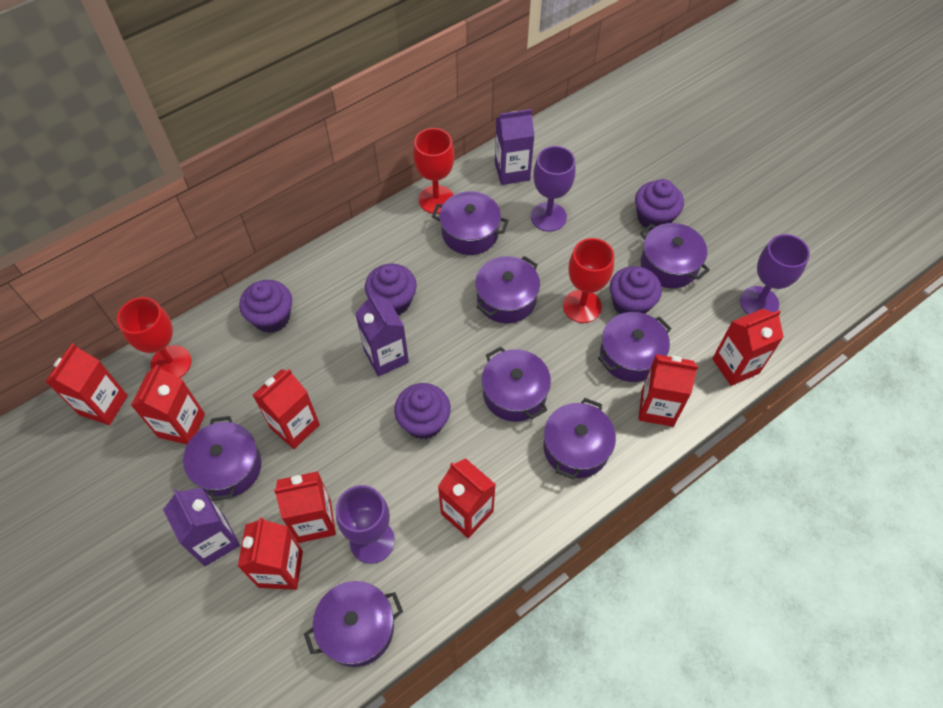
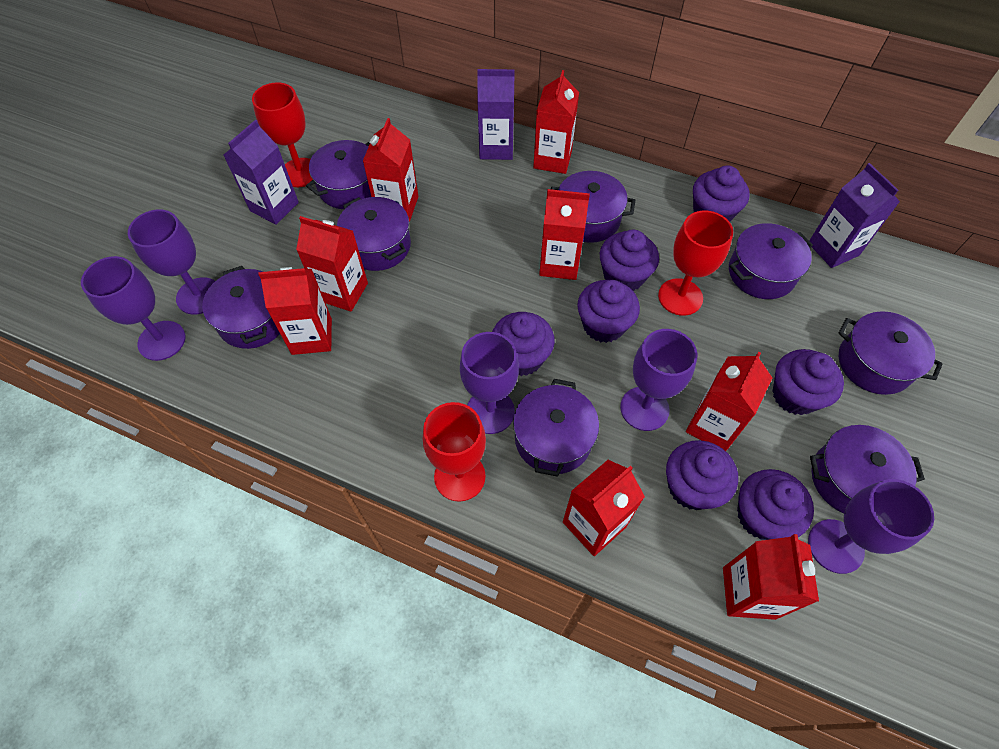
purple cupcake: 5 -> 7
purple goblet: 3 -> 5

